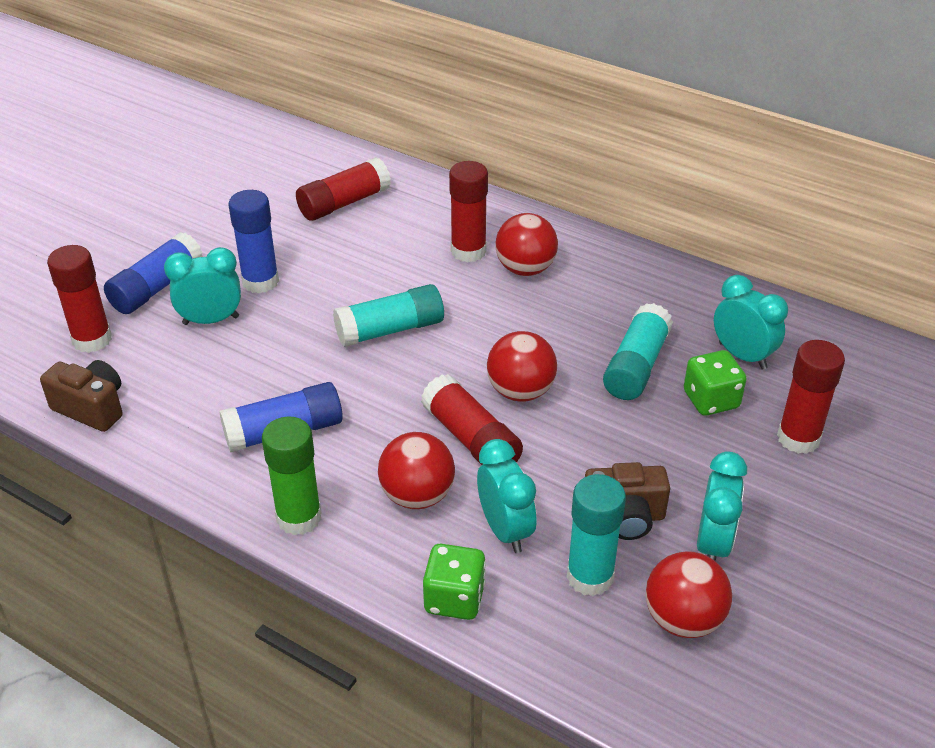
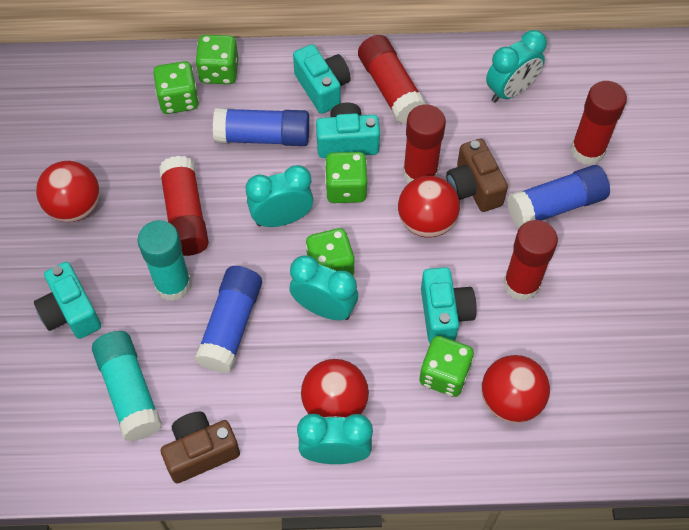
green dice: 2 -> 5
green glue stick: 1 -> 0
turquoise camera: 0 -> 4
turquoise glue stick: 3 -> 2

